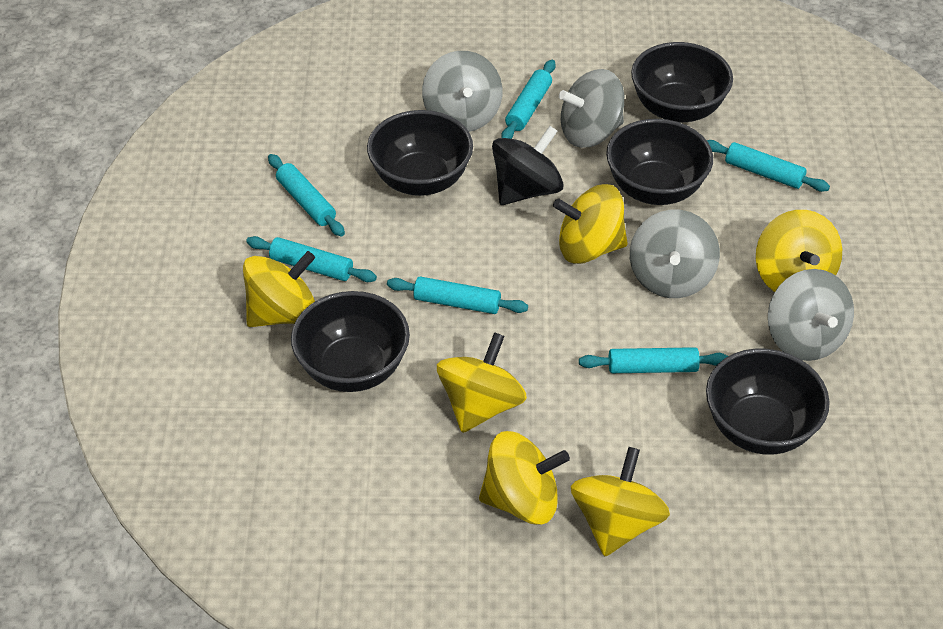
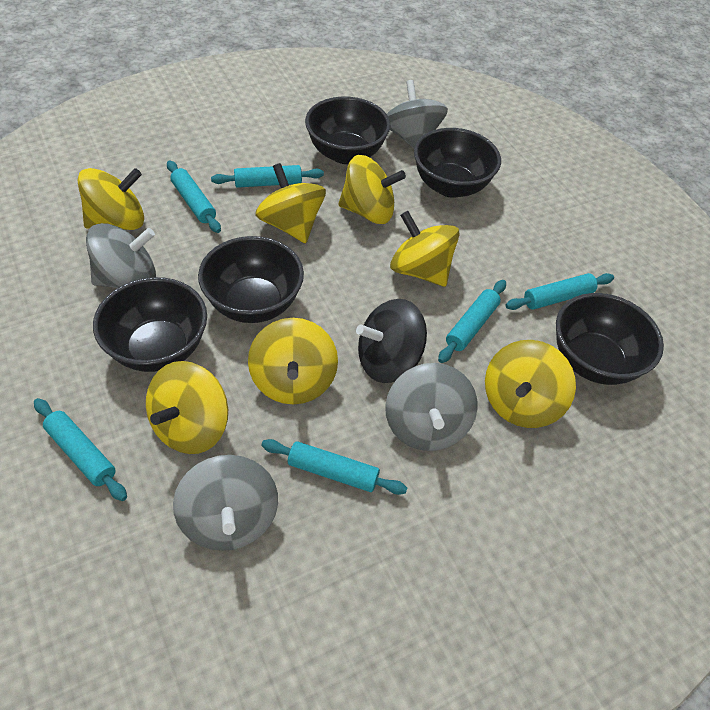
yellow spinning top: 6 -> 7

